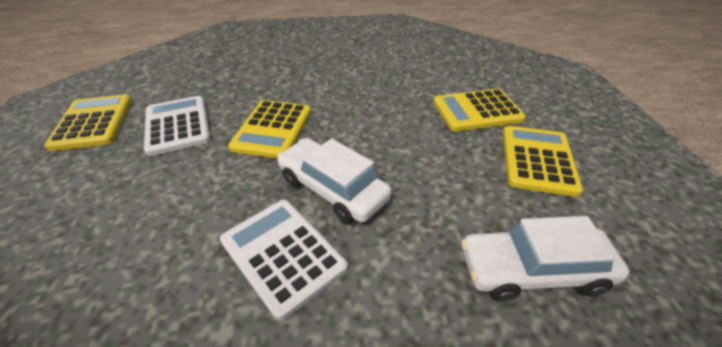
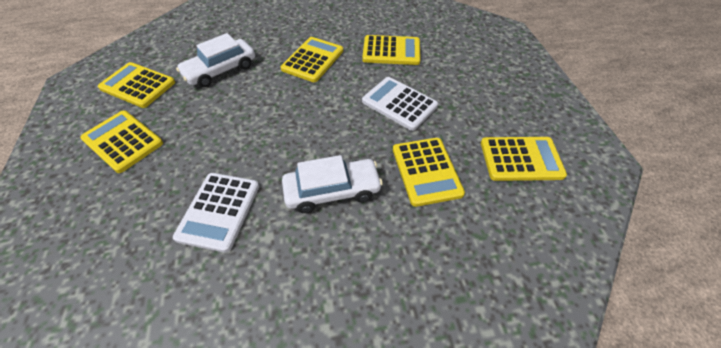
yellow calculator: 4 -> 6

